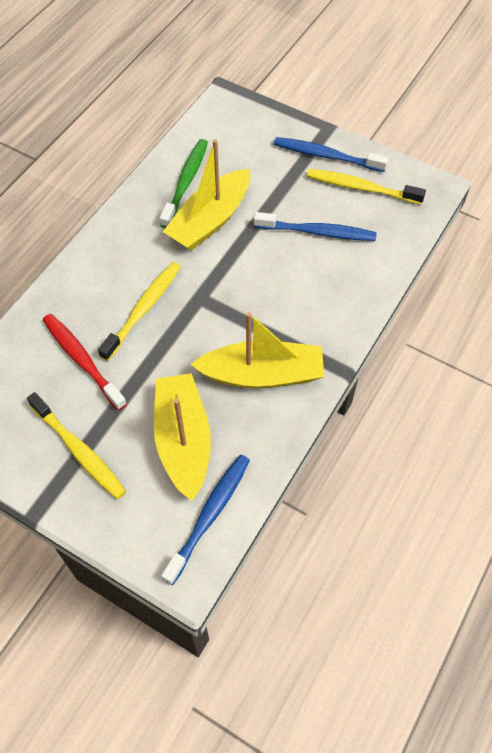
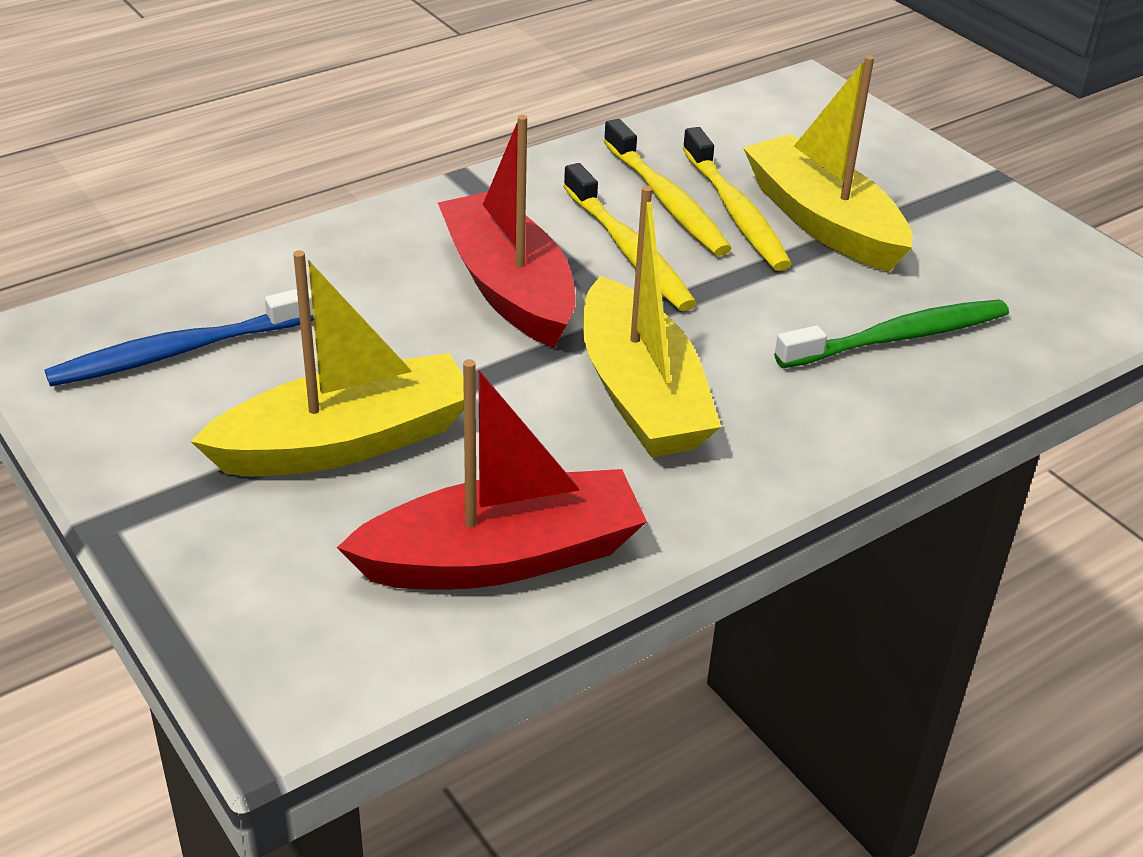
blue toothbrush: 3 -> 1
red boat: 0 -> 2
red toothbrush: 1 -> 0

